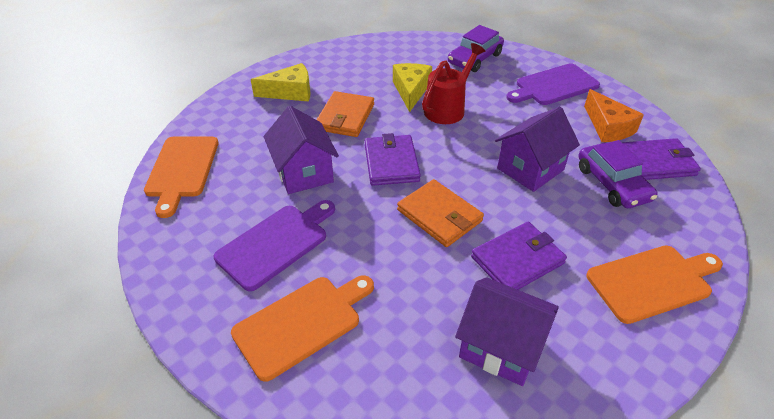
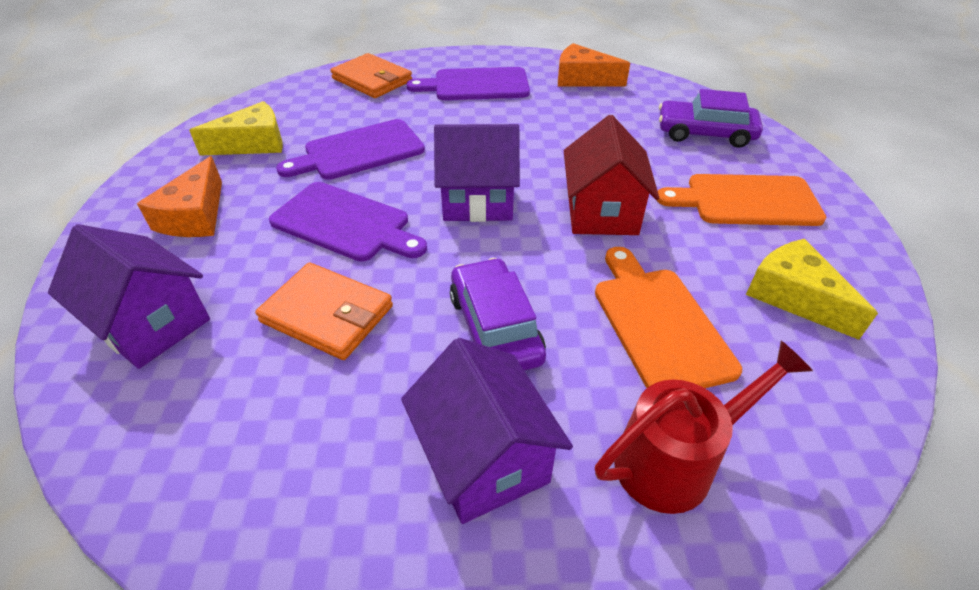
orange cheese: 1 -> 2
orange cutting board: 3 -> 2
purple cutting board: 2 -> 3
purple wallet: 3 -> 0
red house: 0 -> 1

